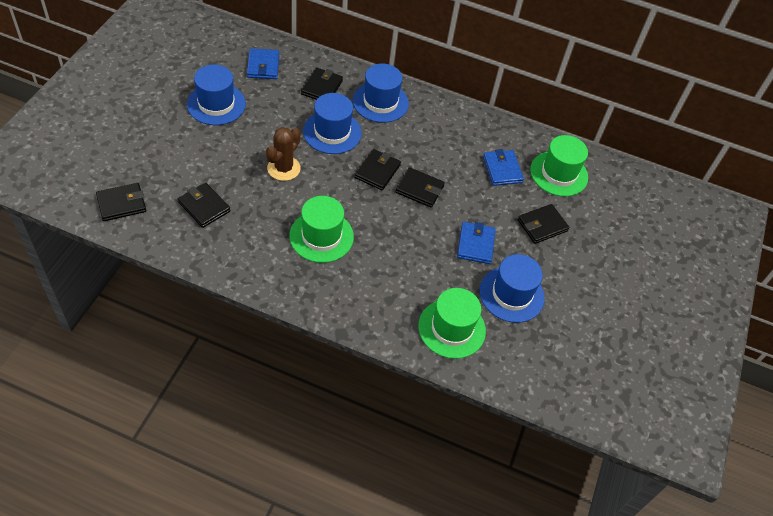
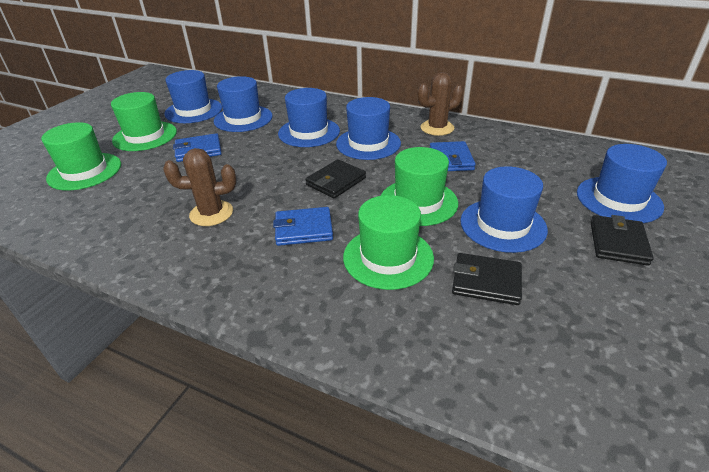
black wallet: 6 -> 3
blue hat: 4 -> 6
brown cactus: 1 -> 2
green hat: 3 -> 4

